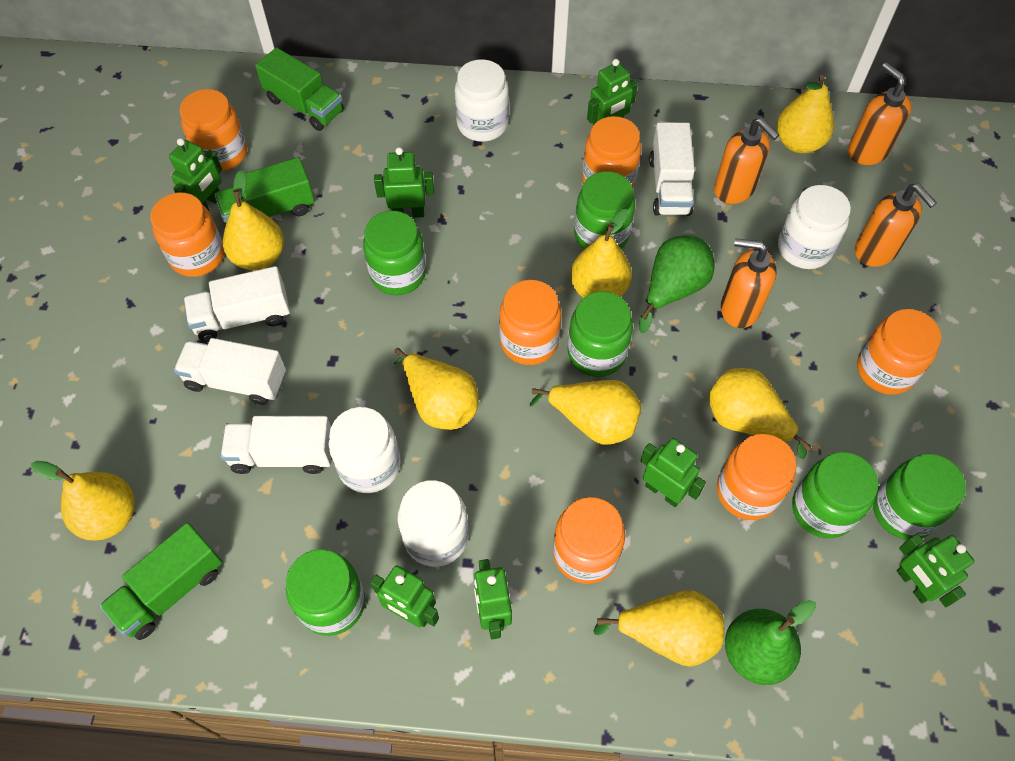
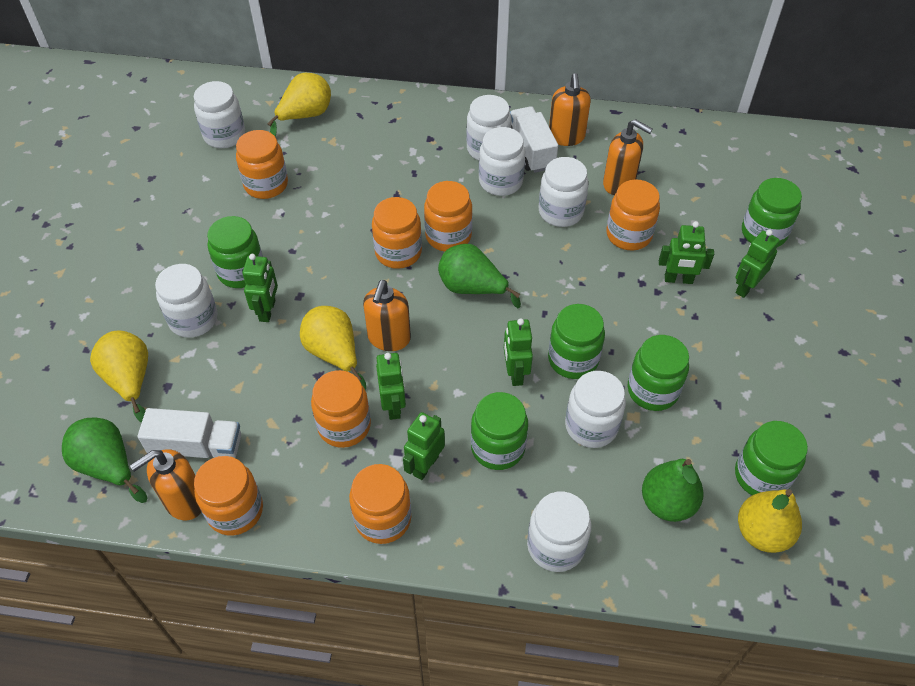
green pear: 2 -> 3
green robot: 7 -> 6
green truck: 3 -> 0
white jar: 4 -> 7
white truck: 4 -> 2
yellow pear: 8 -> 4

